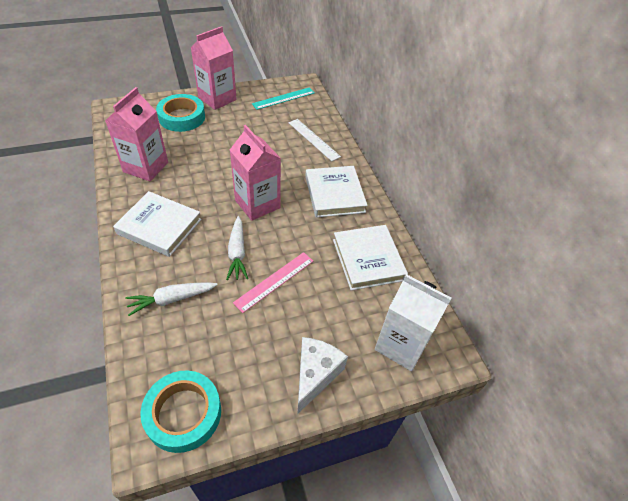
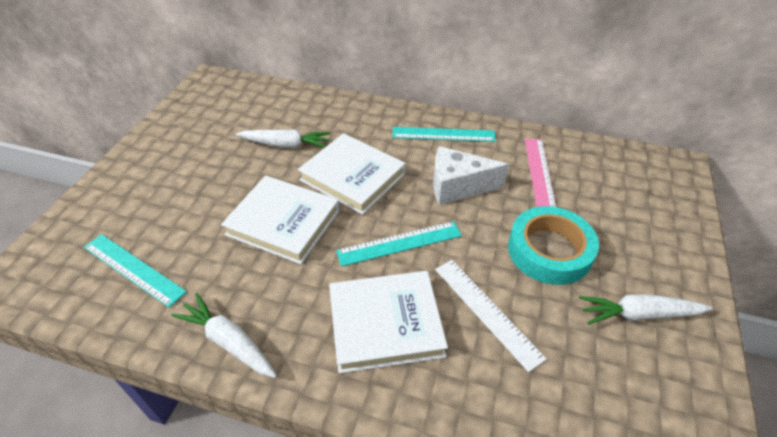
pink carton: 3 -> 0
turquoise ruler: 1 -> 3
turquoise tape: 2 -> 1
white carrot: 2 -> 3
white carton: 1 -> 0

